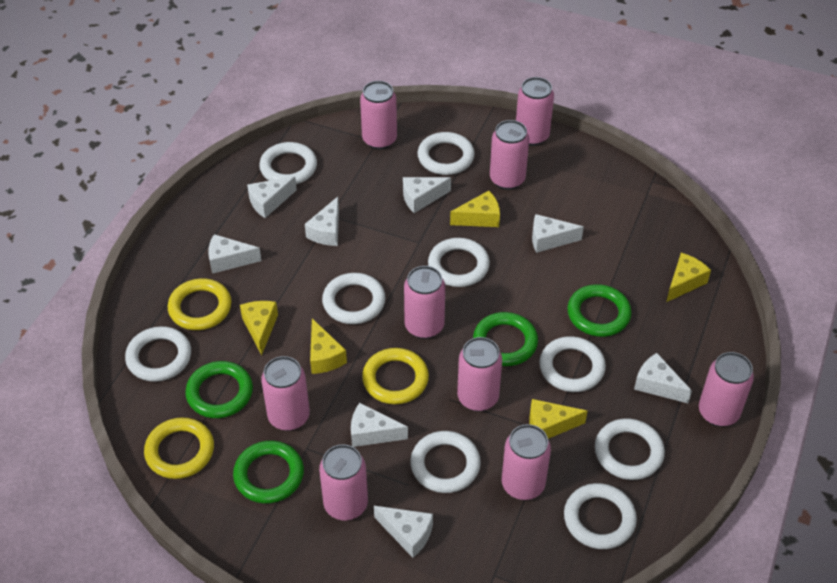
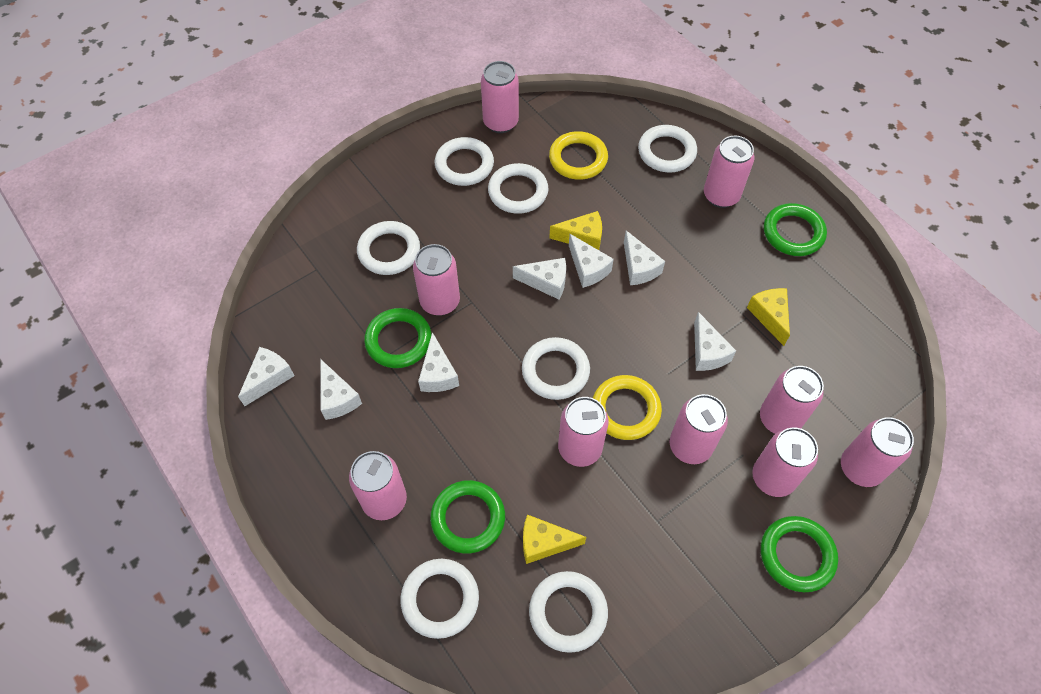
white cheese: 8 -> 7
white ring: 9 -> 7
yellow cheese: 5 -> 3
yellow ring: 3 -> 2

